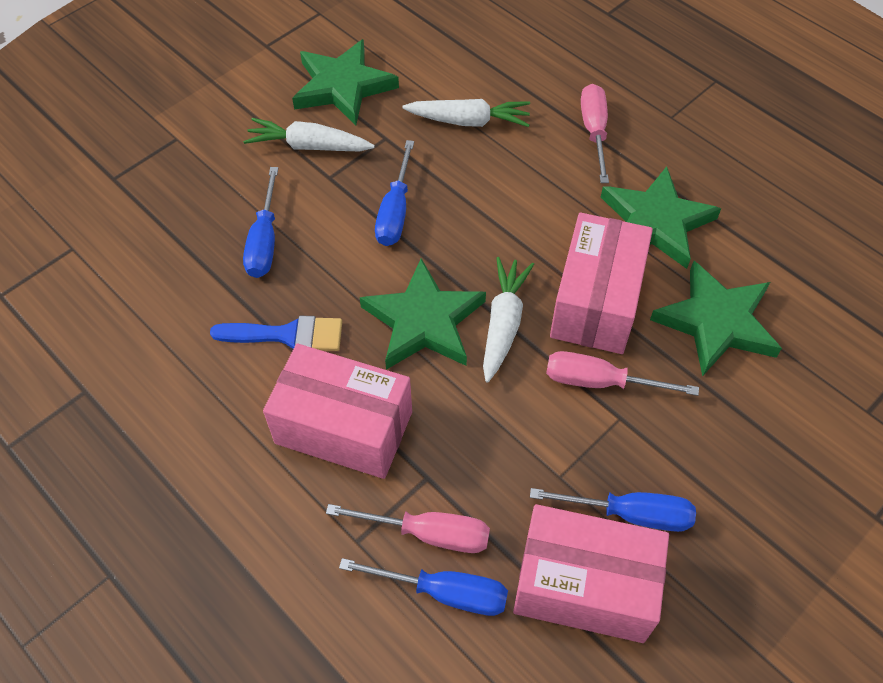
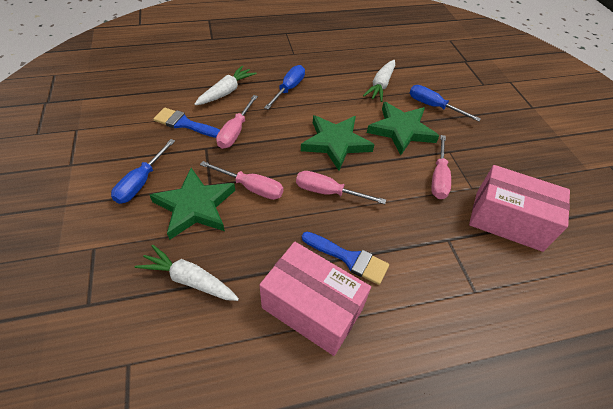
blue brush: 1 -> 2
blue screwdriver: 4 -> 3
green star: 4 -> 3
pink box: 3 -> 2
pink screwdriver: 3 -> 4

